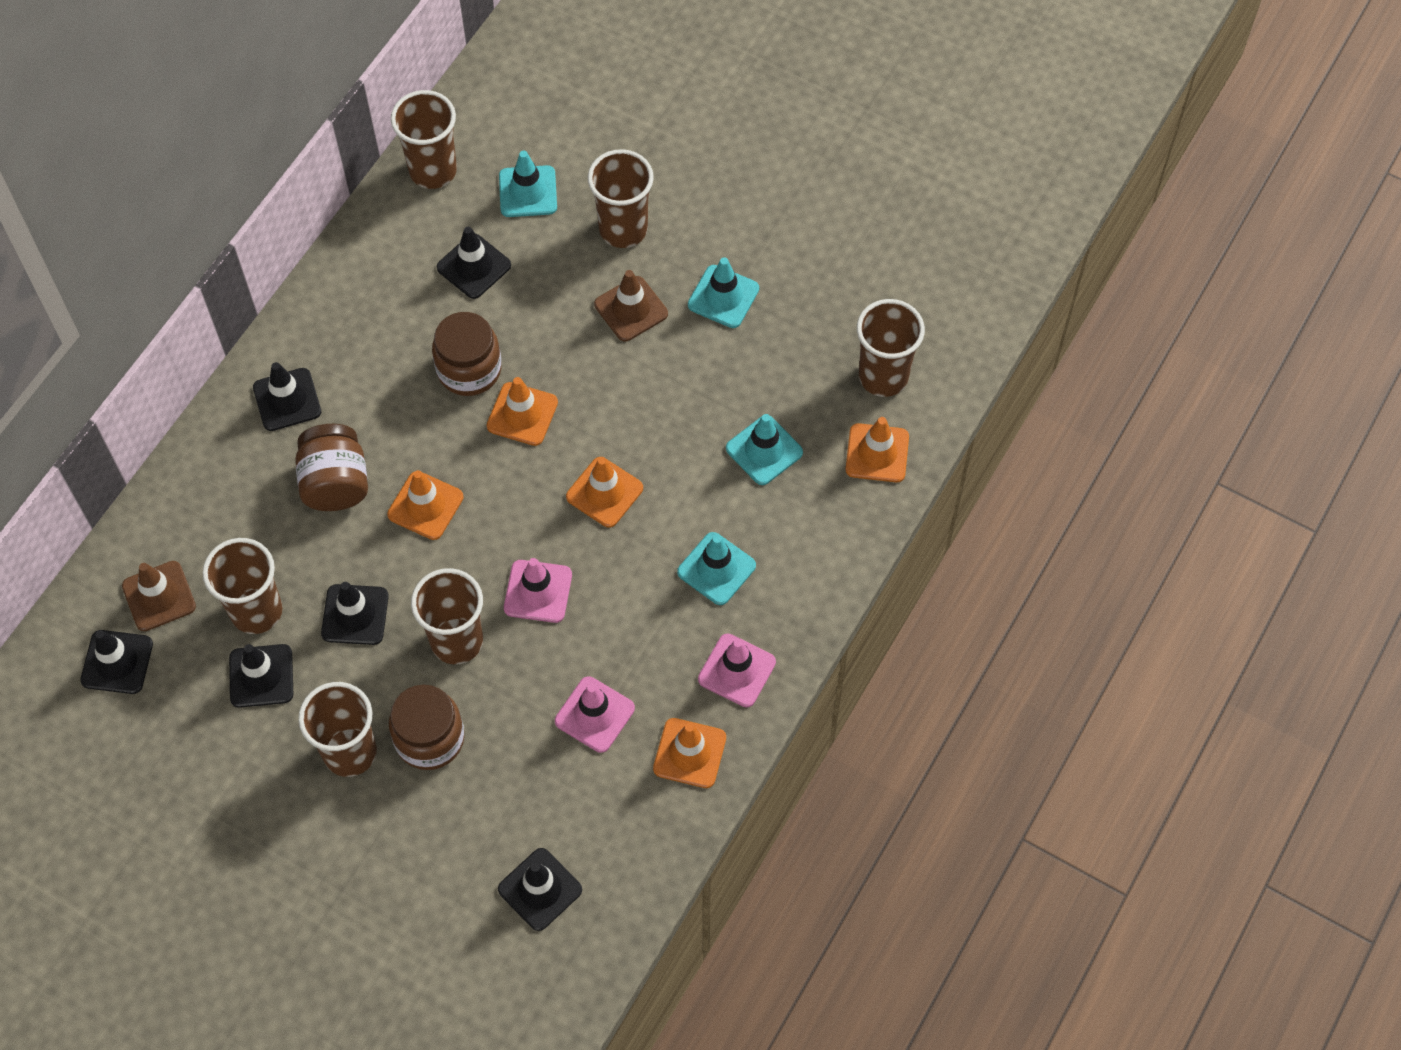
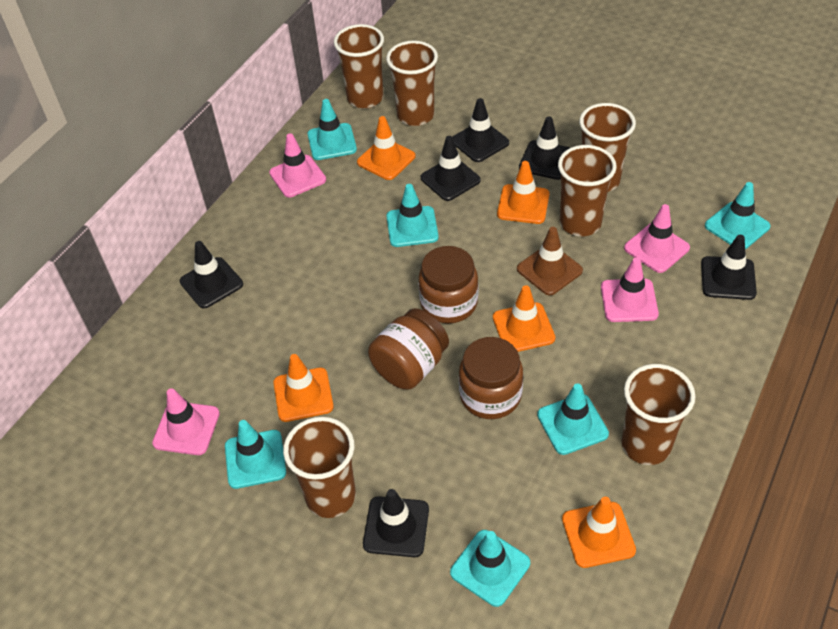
brown traffic cone: 2 -> 1
pink traffic cone: 3 -> 4
turquoise traffic cone: 4 -> 6

